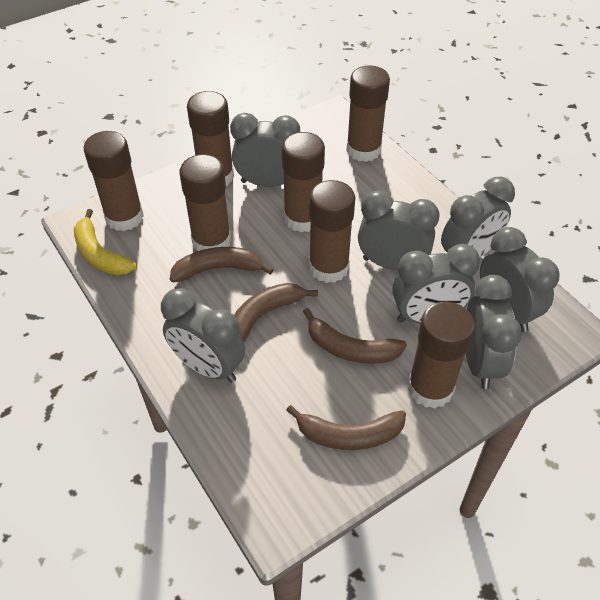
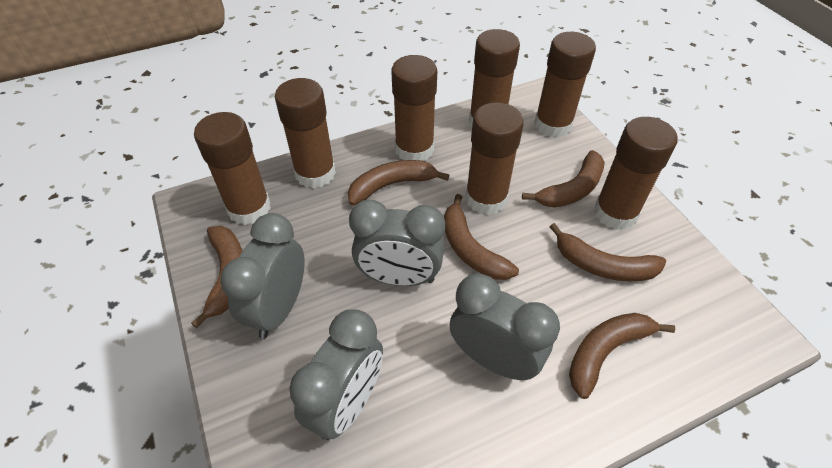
brown banana: 4 -> 6
grey clock: 7 -> 4
yellow banana: 1 -> 0

